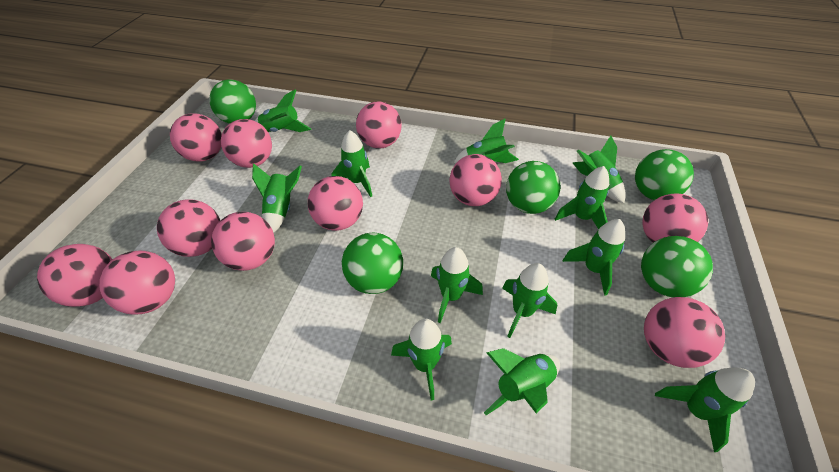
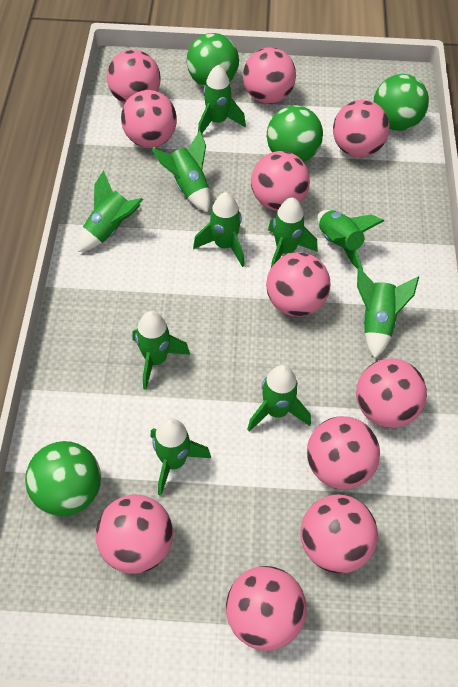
green ball: 5 -> 4
green rocket: 12 -> 10

